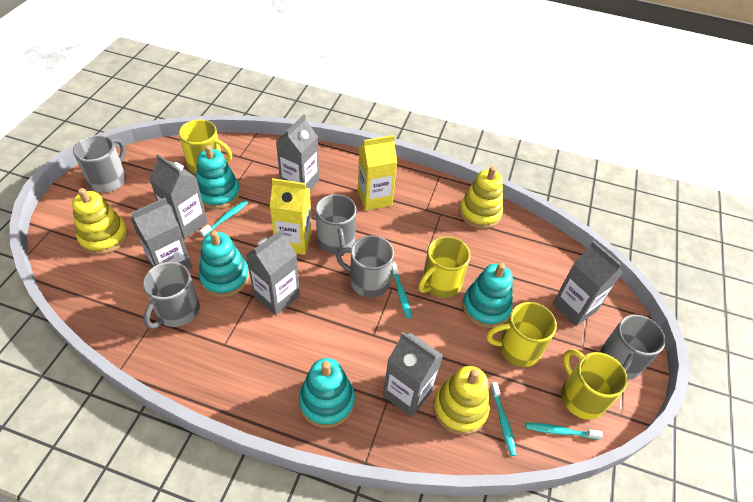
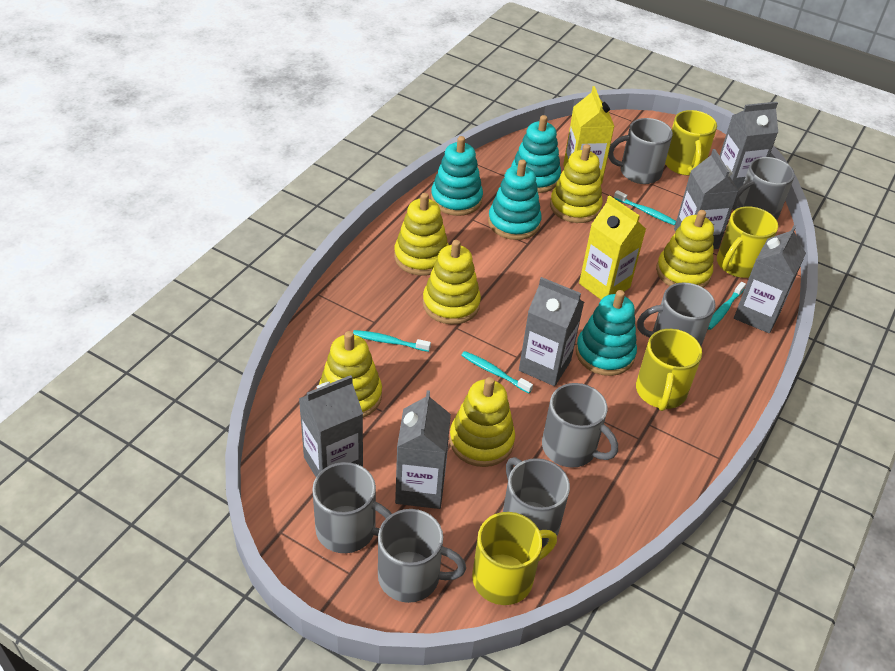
grey mug: 5 -> 7
yellow stacking toy: 3 -> 6

